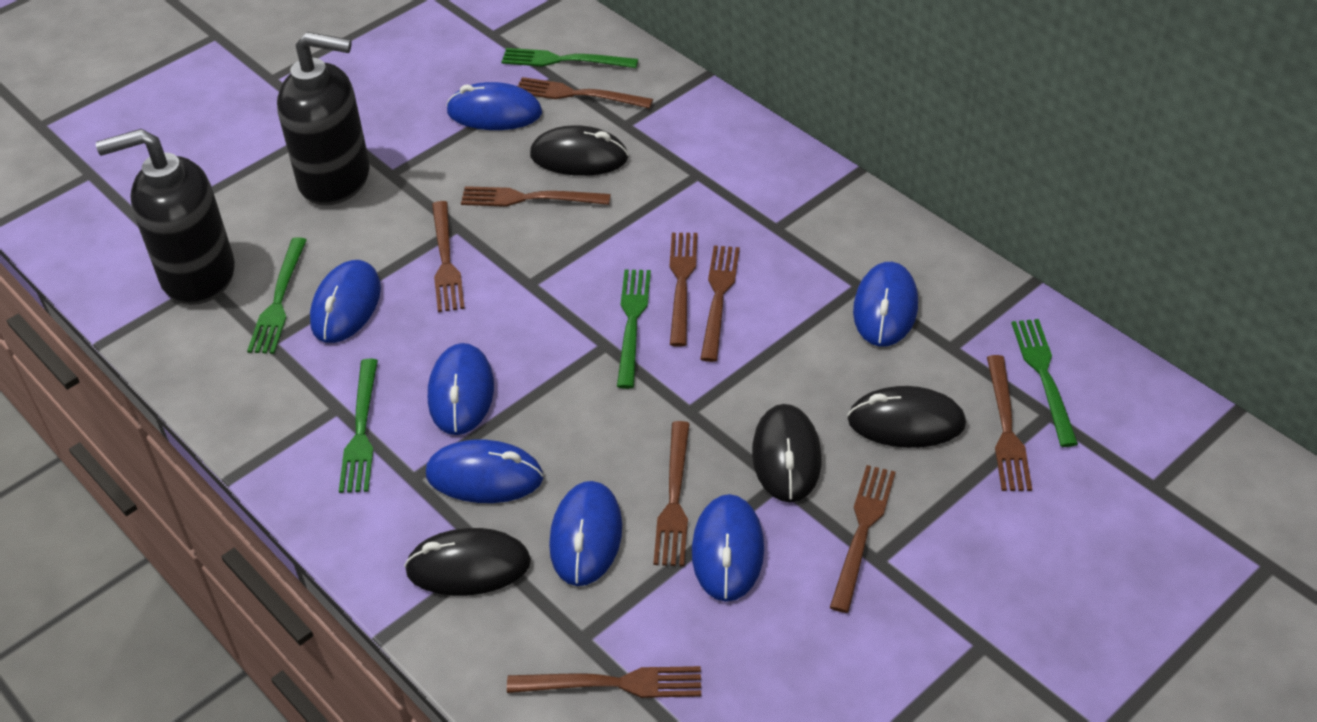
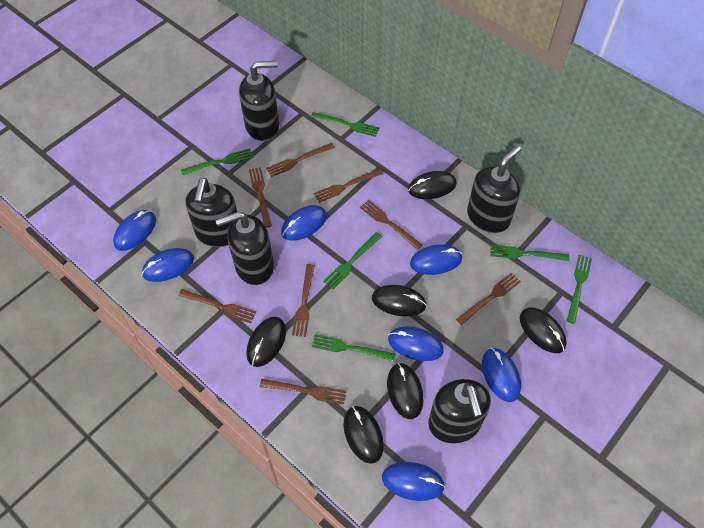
black mouse: 4 -> 6
black soap dispenser: 2 -> 5
brown fork: 9 -> 8
green fork: 5 -> 6

